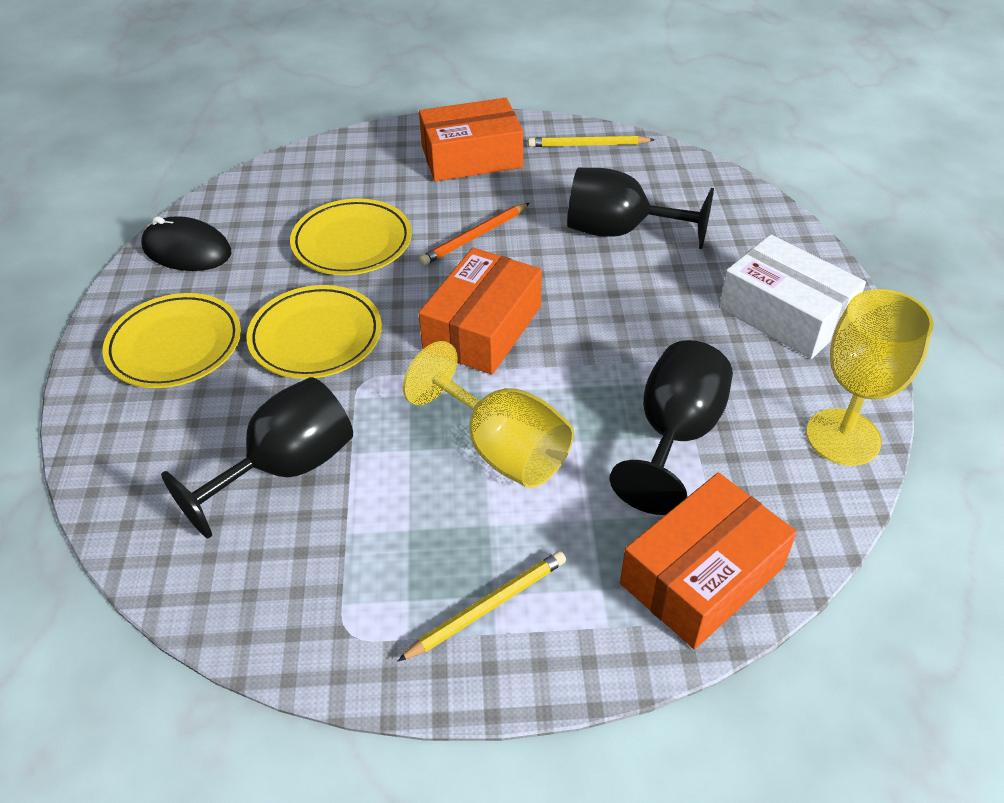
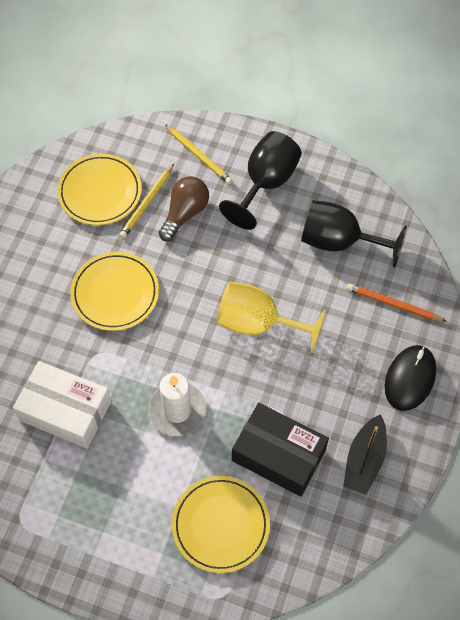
black boat: 0 -> 1
black box: 0 -> 1
black goblet: 3 -> 2
brown light bulb: 0 -> 1
orange box: 3 -> 0
white candle: 0 -> 1
yellow goblet: 2 -> 1

